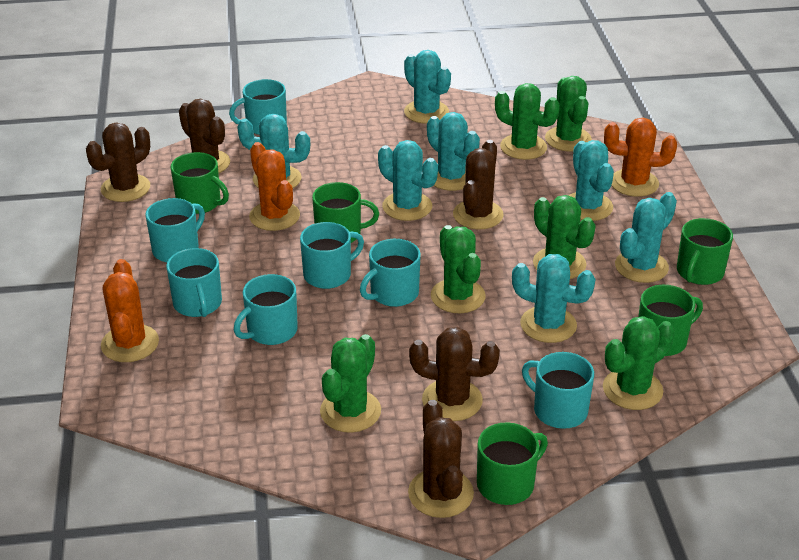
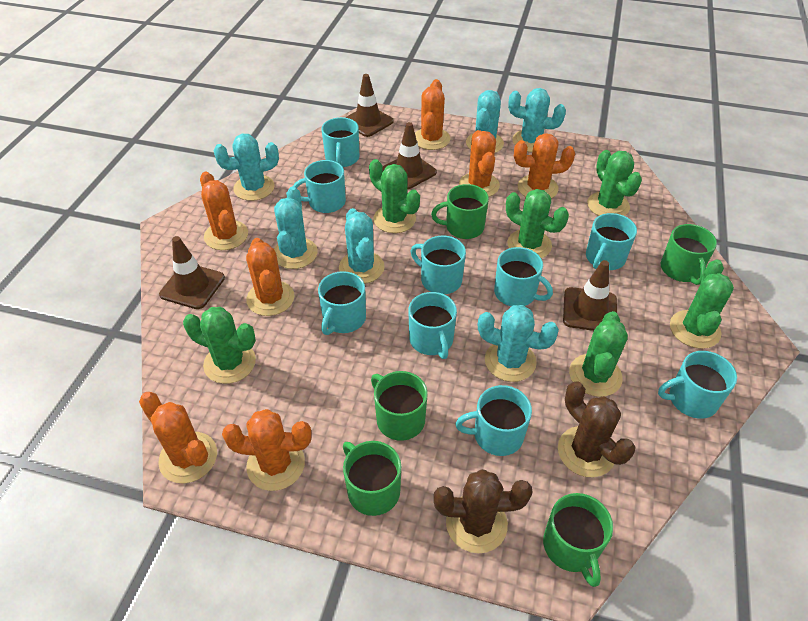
brown cactus: 5 -> 2
brown traffic cone: 0 -> 4
orange cactus: 3 -> 7
turquoise cactus: 7 -> 6
turquoise mug: 7 -> 9

